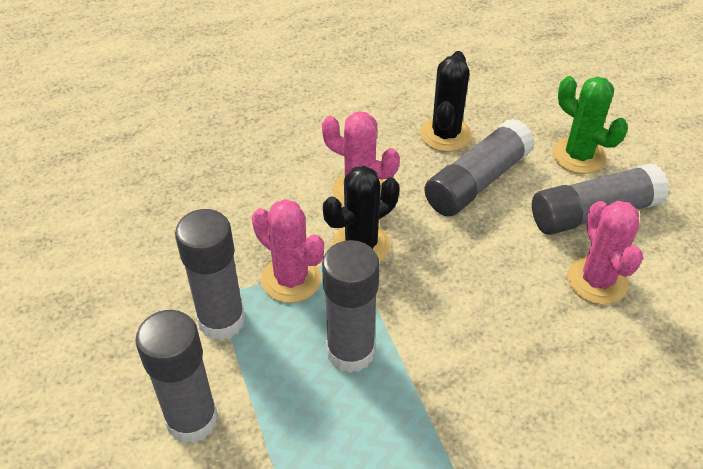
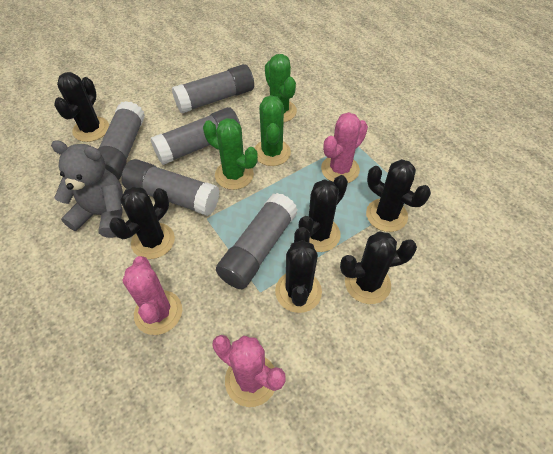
black cactus: 2 -> 6
green cactus: 1 -> 3
grey teddy bear: 0 -> 1

